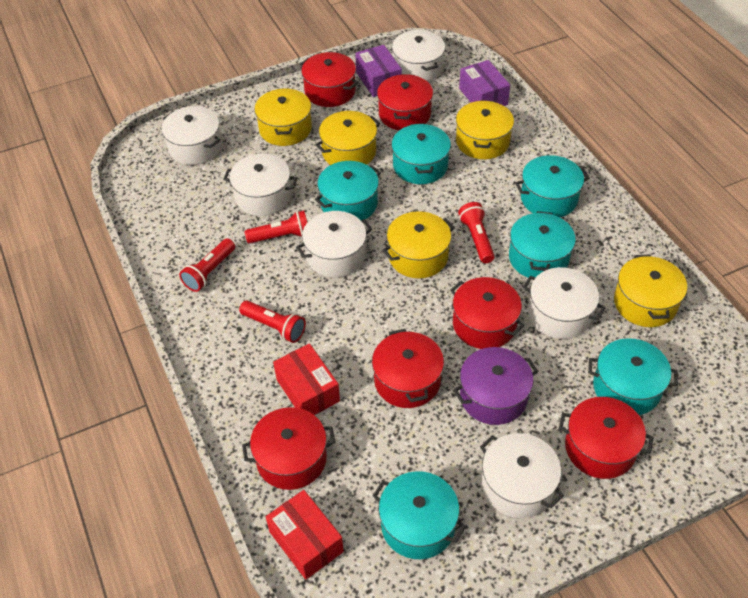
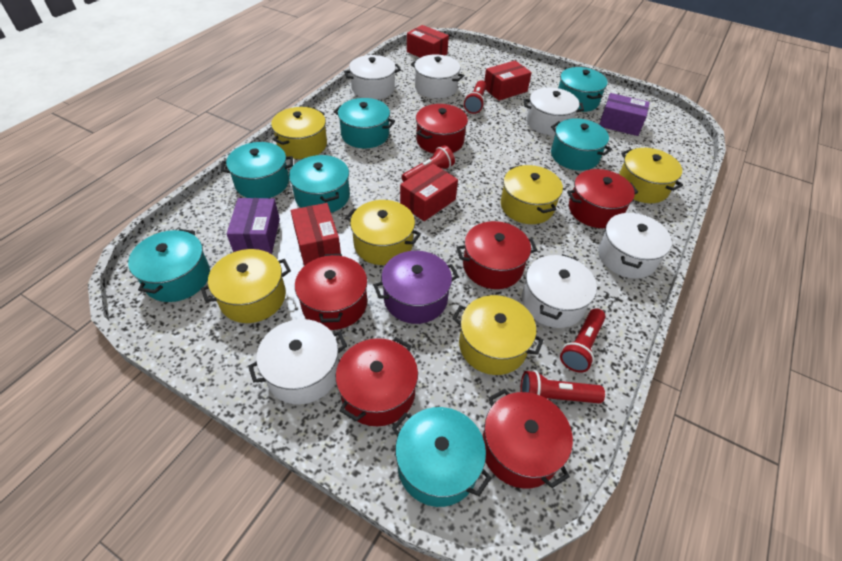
red box: 2 -> 4
turquoise pot: 6 -> 7
yellow pot: 5 -> 6

